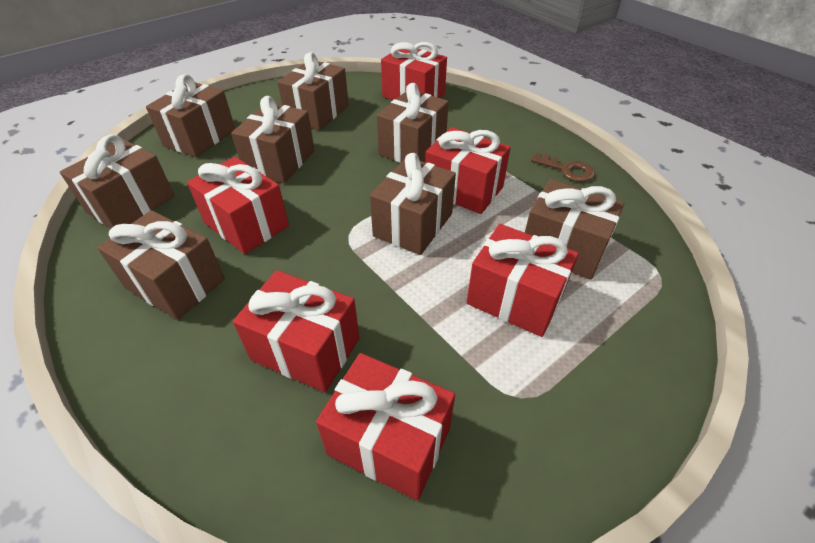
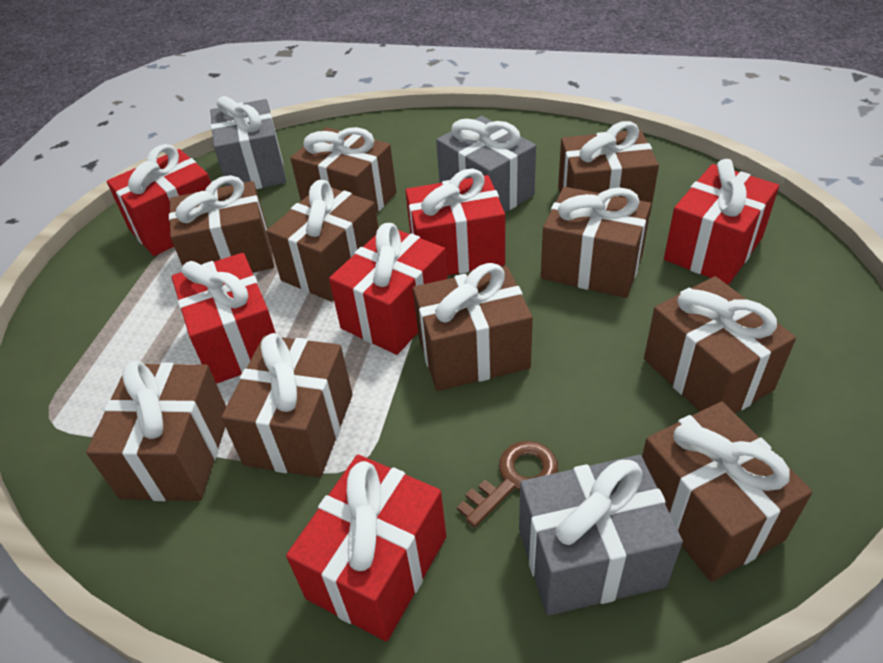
brown gift: 8 -> 10
grey gift: 0 -> 3

